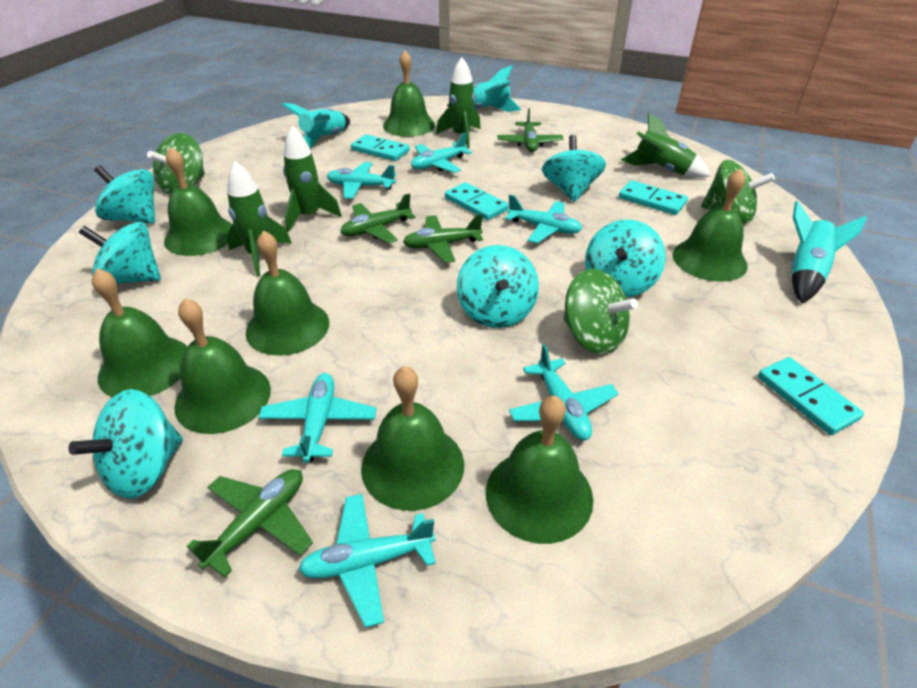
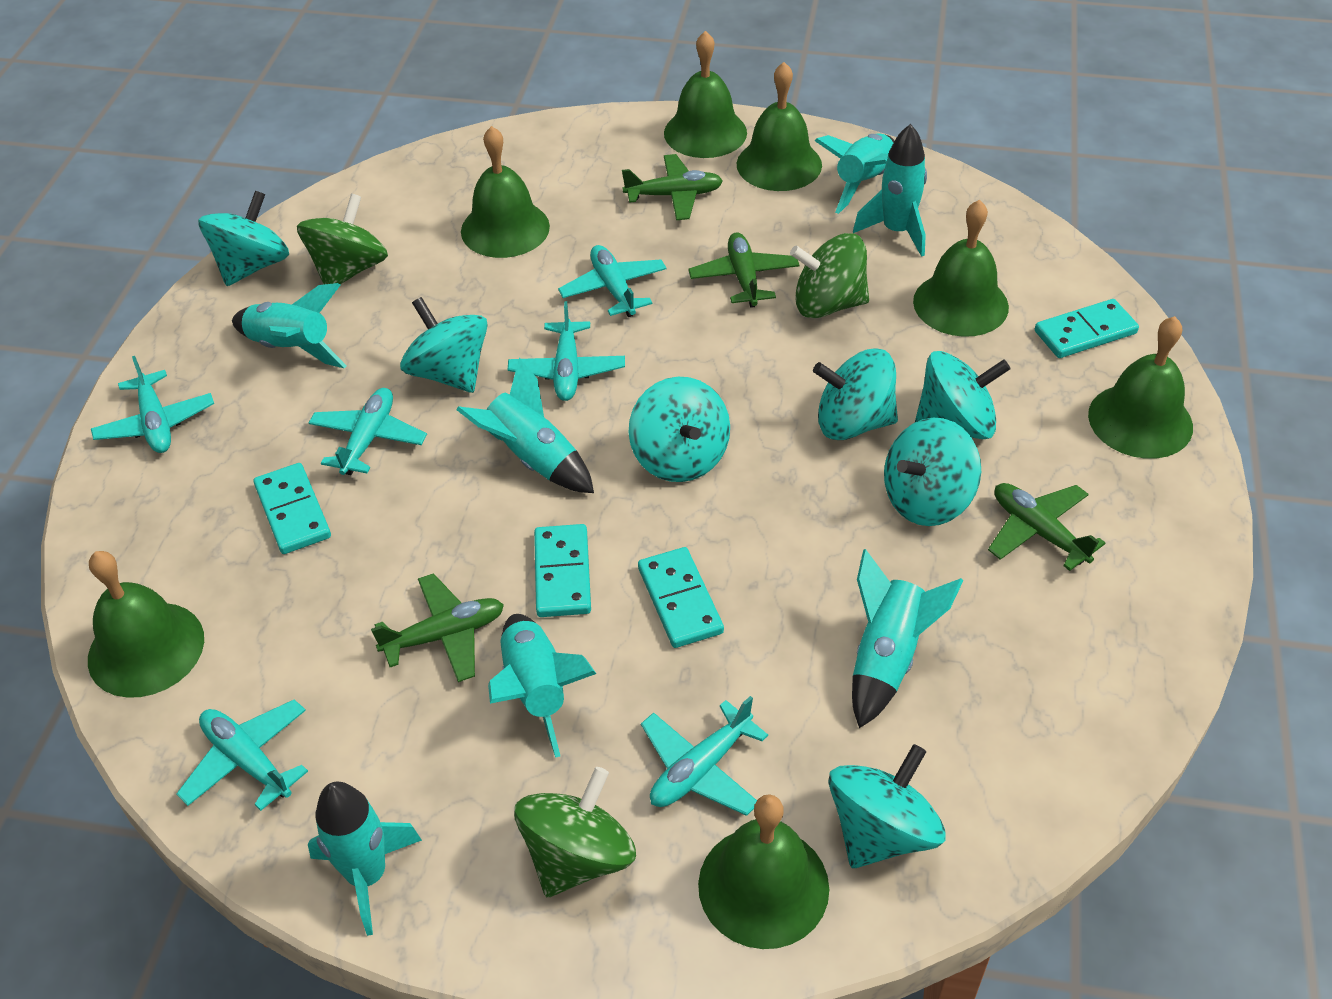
green bell: 8 -> 7
green rocket: 4 -> 0
turquoise rocket: 3 -> 7
turquoise spinning top: 6 -> 7

